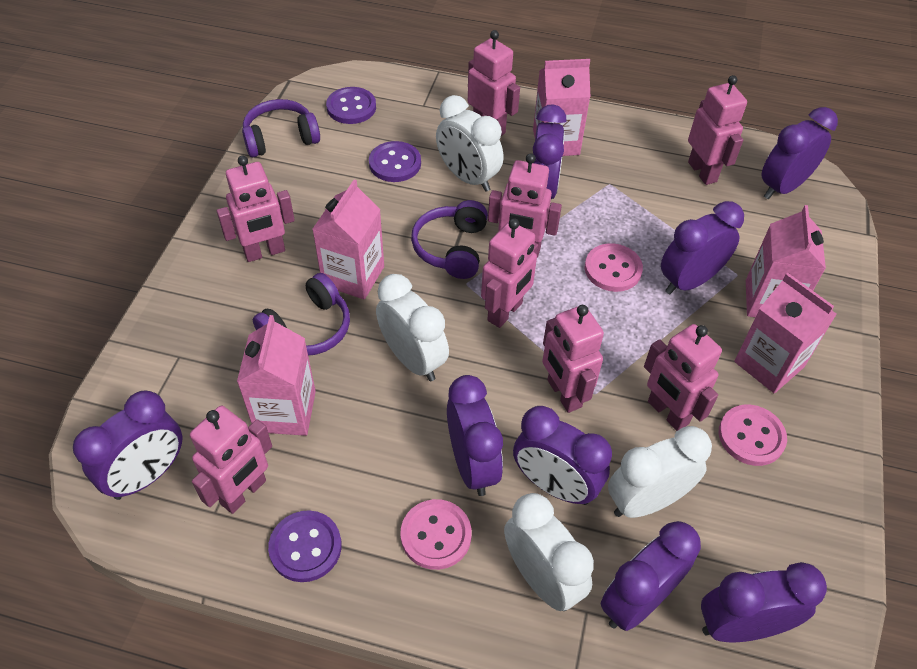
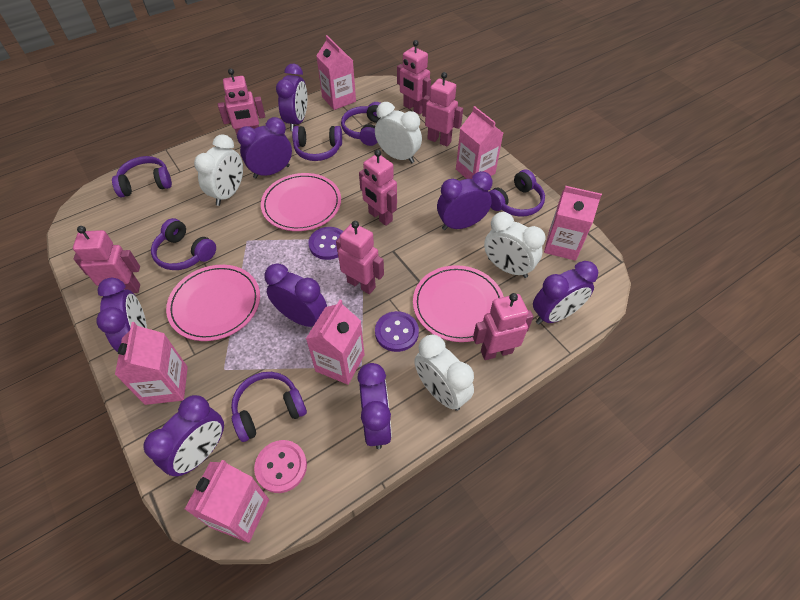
pink button: 3 -> 1
pink carton: 5 -> 6
pink plate: 0 -> 3
pink robot: 8 -> 7
purple button: 3 -> 2
purple headphones: 3 -> 6

